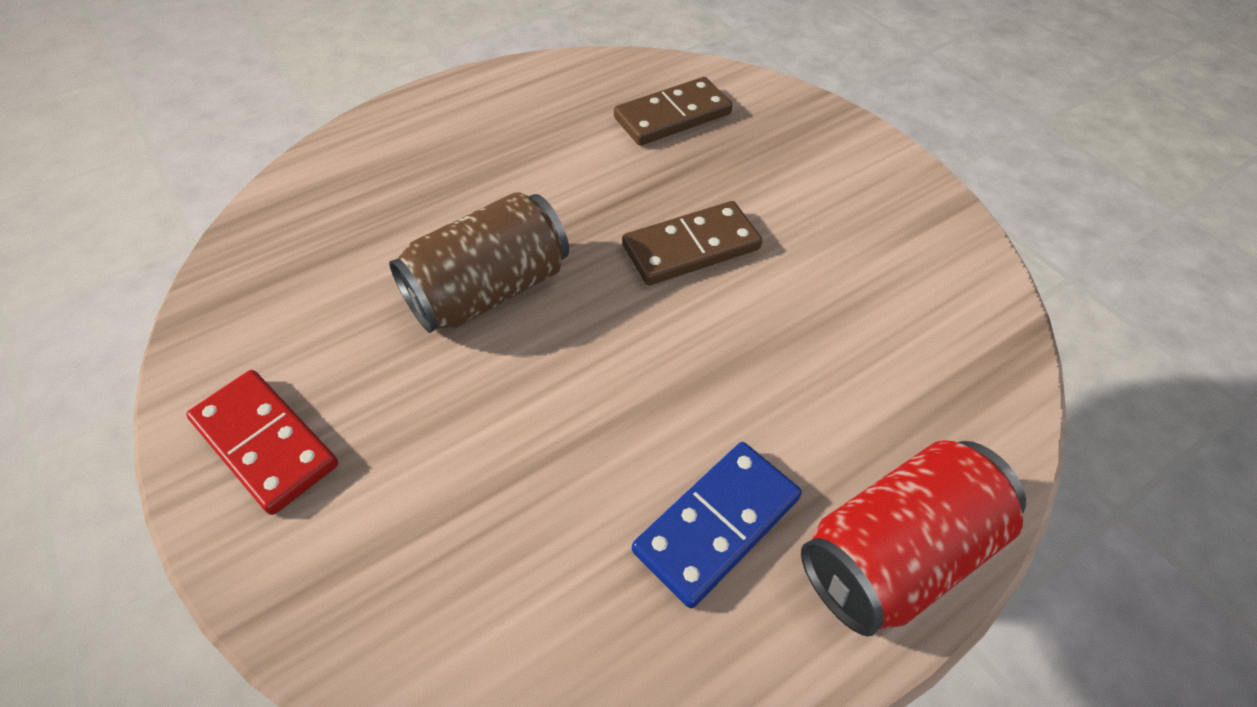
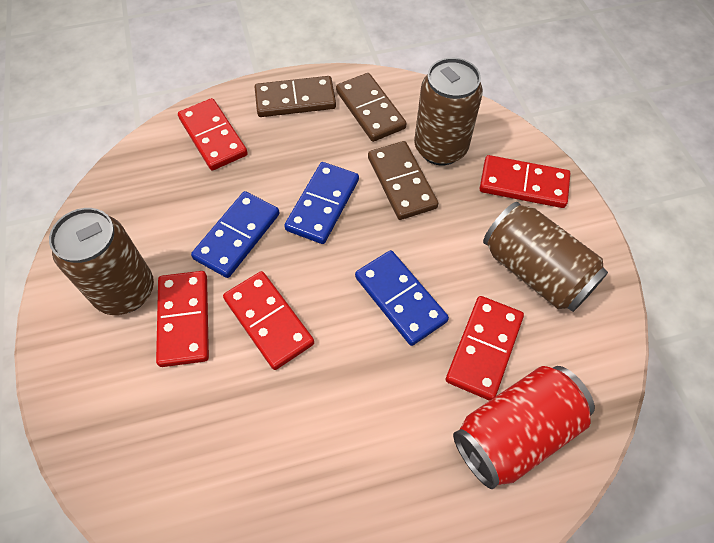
blue domino: 1 -> 3
brown can: 1 -> 3
brown domino: 2 -> 3
red domino: 1 -> 5

